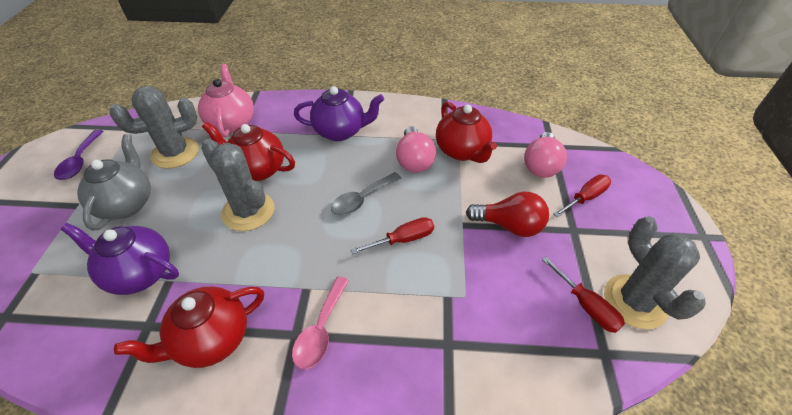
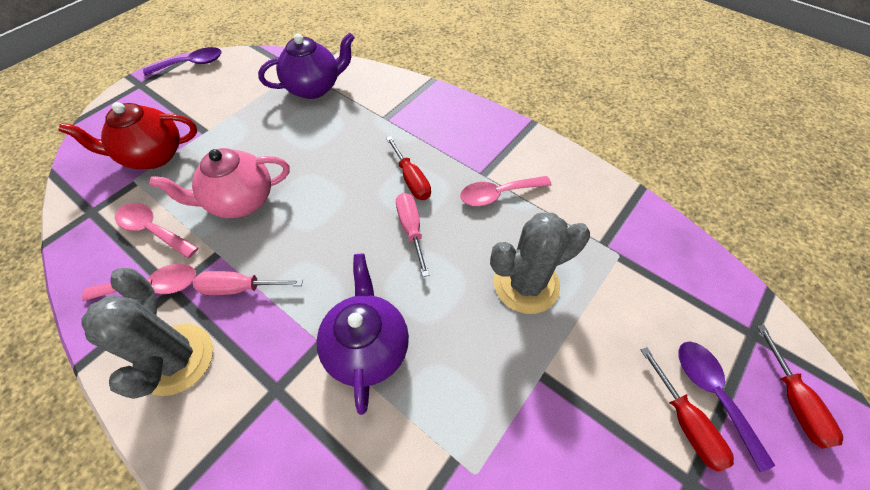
grey cactus: 3 -> 2
grey spoon: 1 -> 0
grey teapot: 1 -> 0
pink light bulb: 2 -> 0
pink screwdriver: 0 -> 2
pink spoon: 1 -> 3
purple spoon: 1 -> 2
red light bulb: 1 -> 0
red teapot: 3 -> 1

